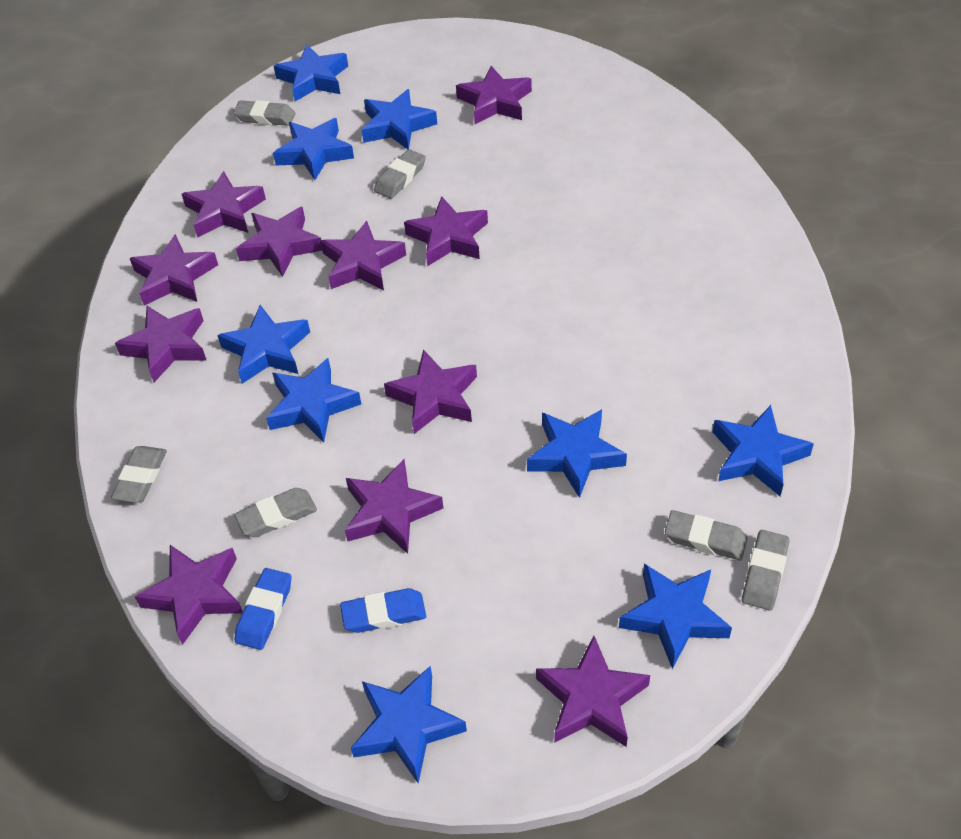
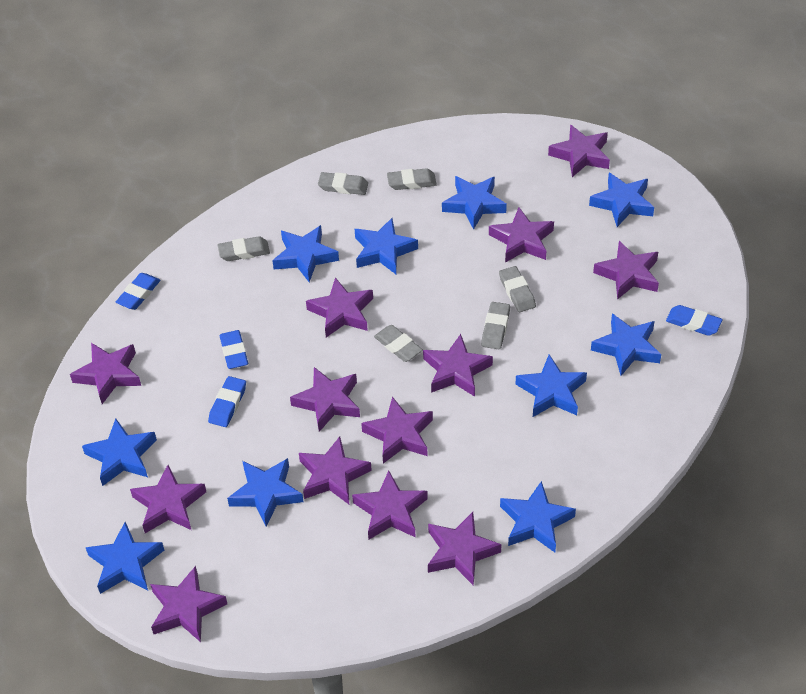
blue eraser: 2 -> 4
blue star: 9 -> 10
purple star: 11 -> 13

